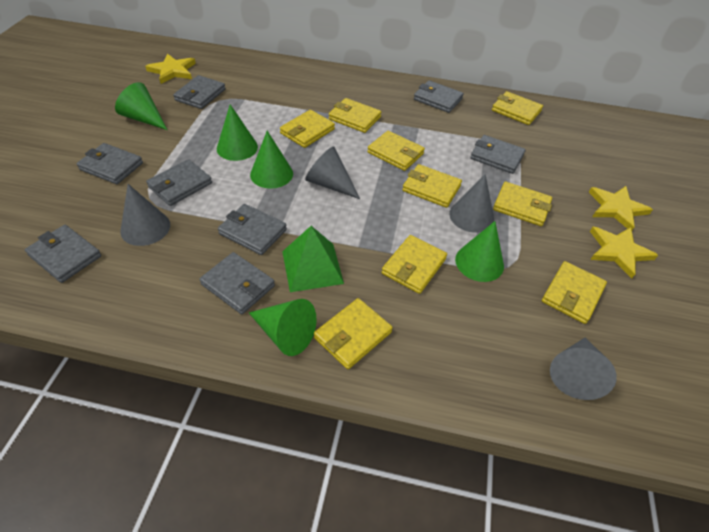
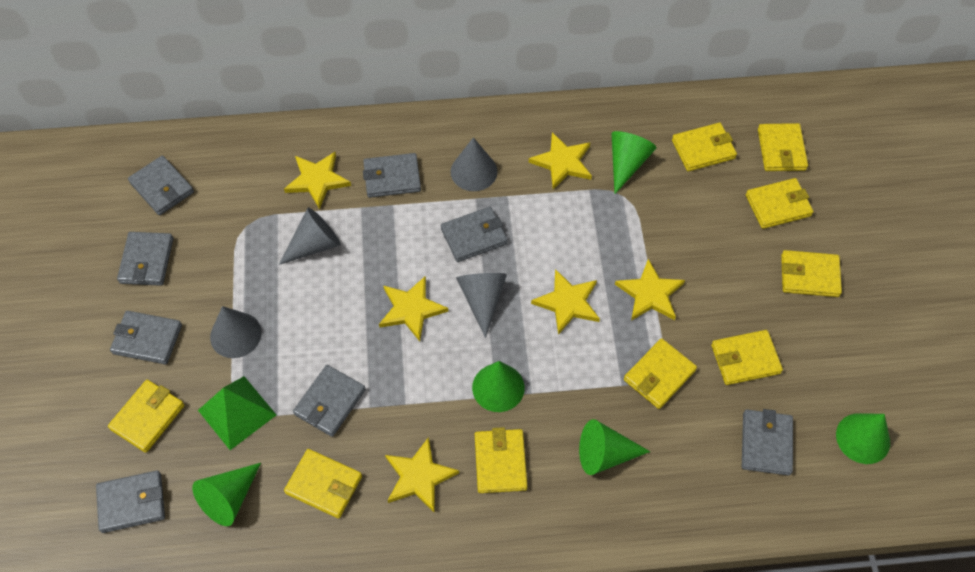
yellow star: 3 -> 6

